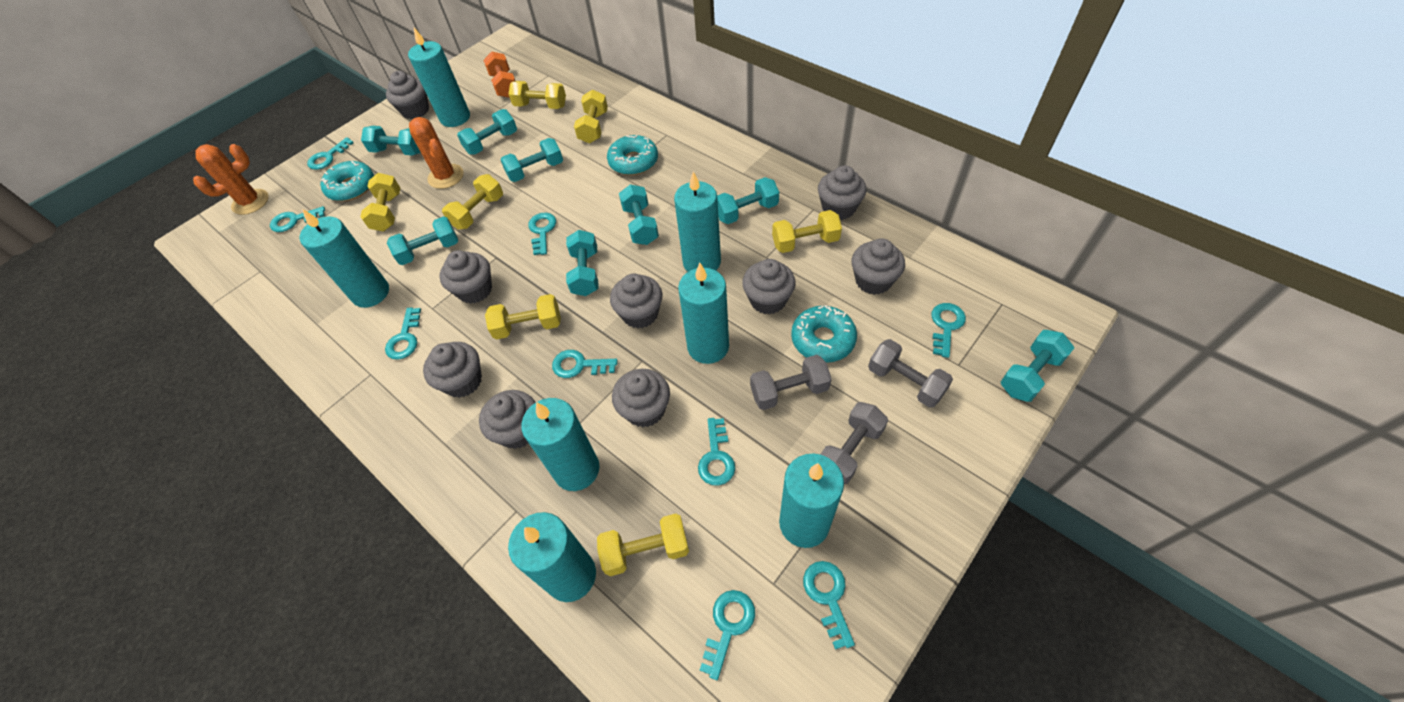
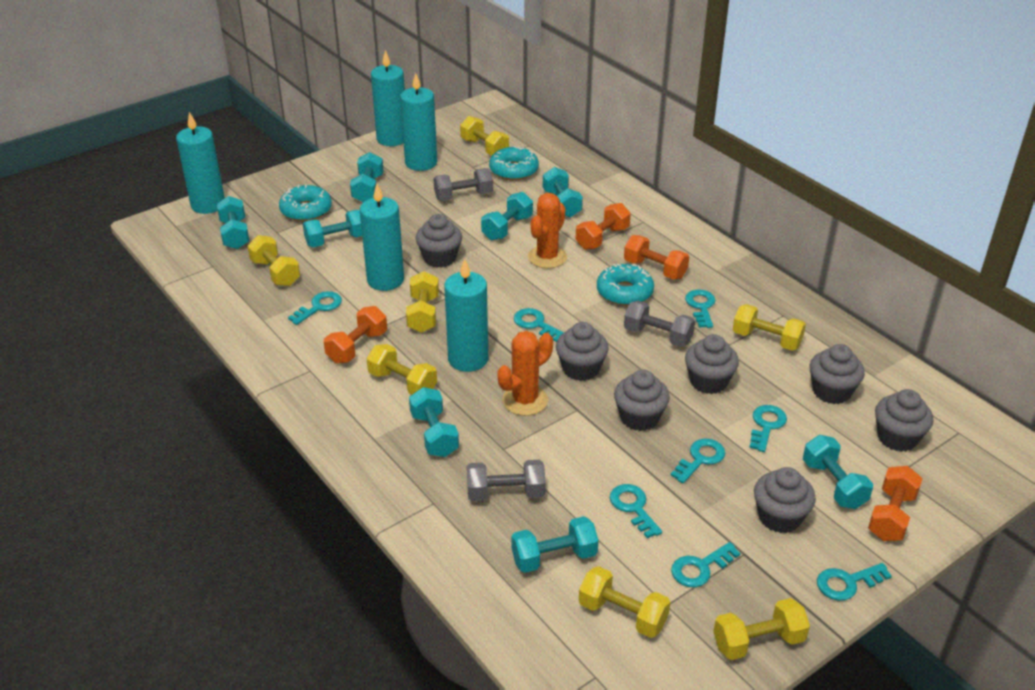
grey cupcake: 9 -> 7
orange dumbbell: 1 -> 4
turquoise candle: 7 -> 5
turquoise key: 9 -> 8

